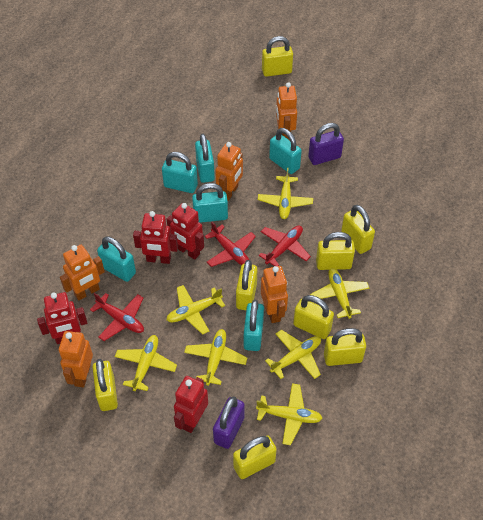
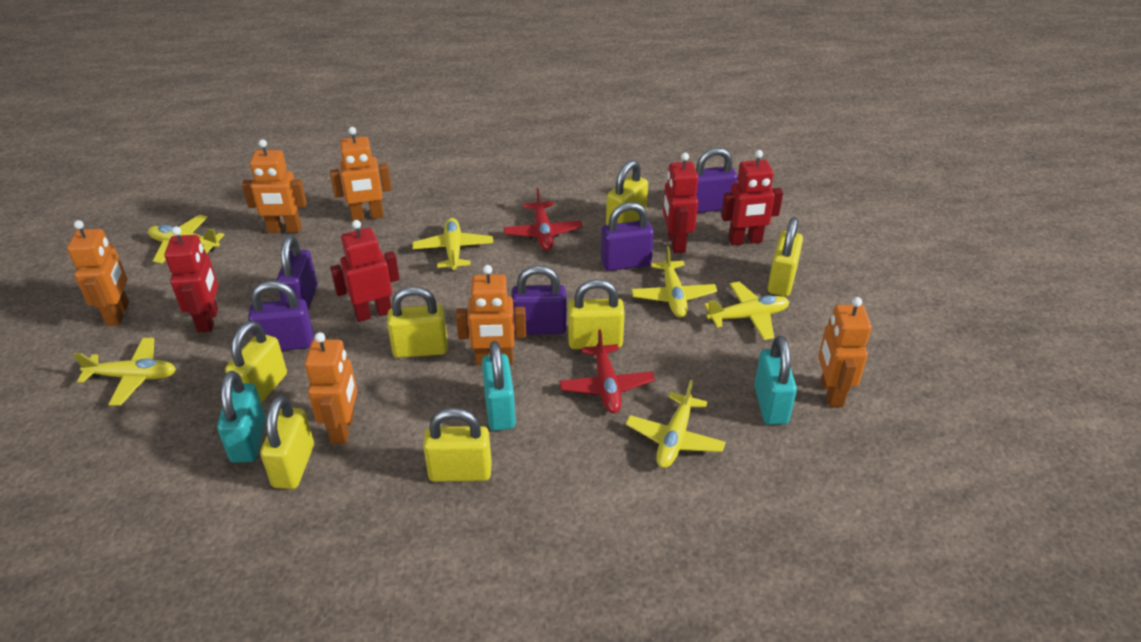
orange robot: 5 -> 6
purple padlock: 2 -> 5
red plane: 3 -> 2
turquoise padlock: 6 -> 3
yellow padlock: 8 -> 7
yellow plane: 7 -> 6

